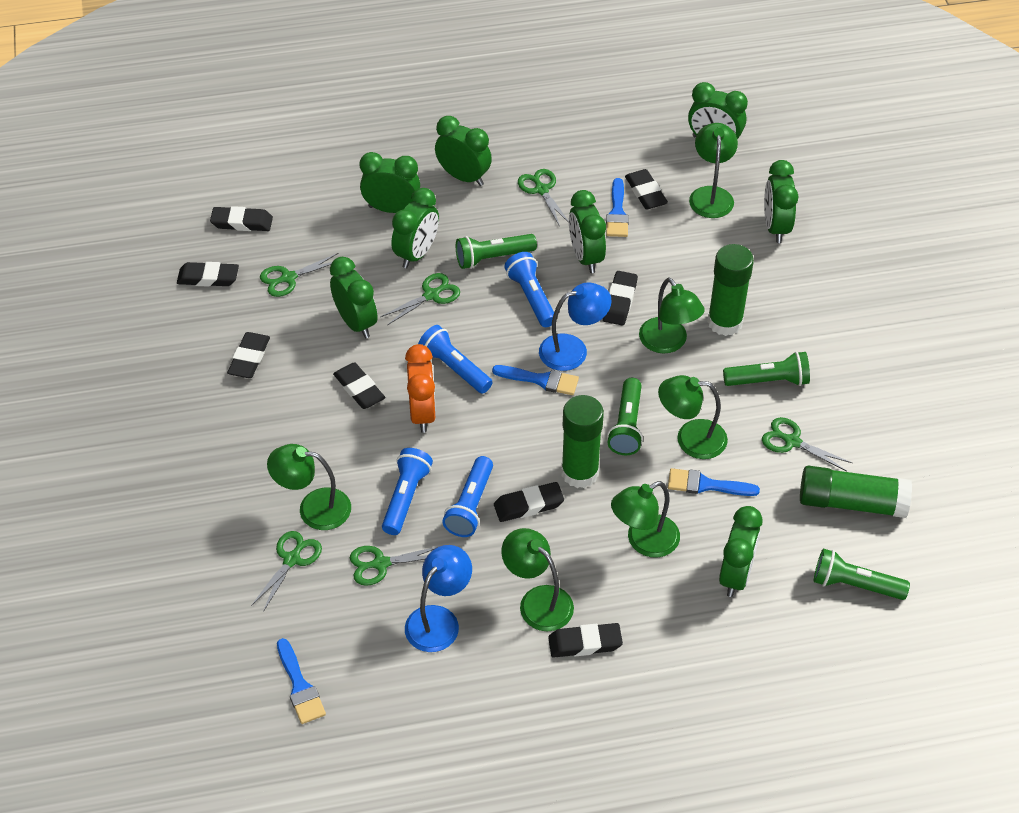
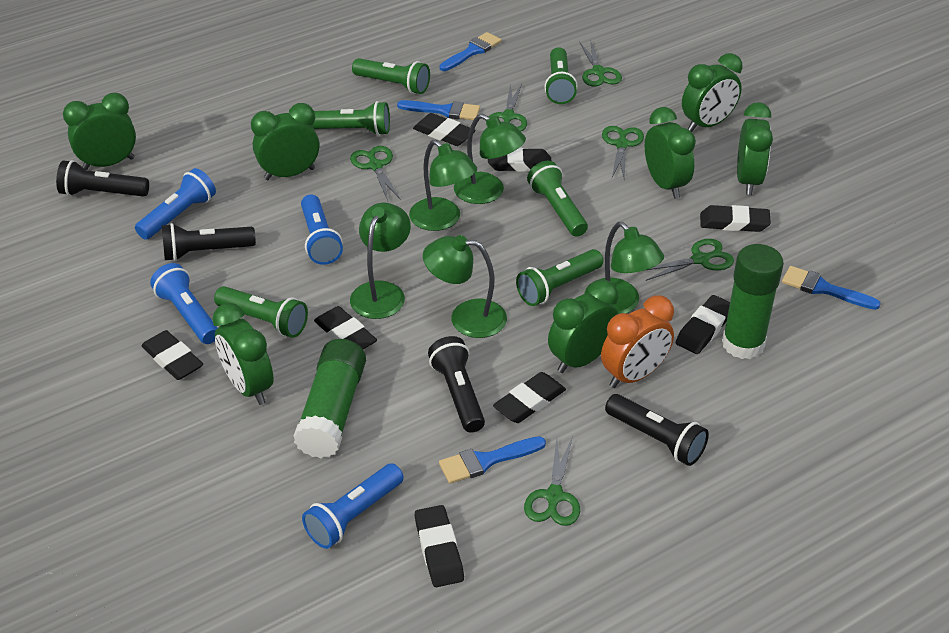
black flashlight: 0 -> 4
blue lamp: 2 -> 0
green clock: 8 -> 7
green flashlight: 4 -> 6
green glue stick: 3 -> 2
green lamp: 6 -> 5

